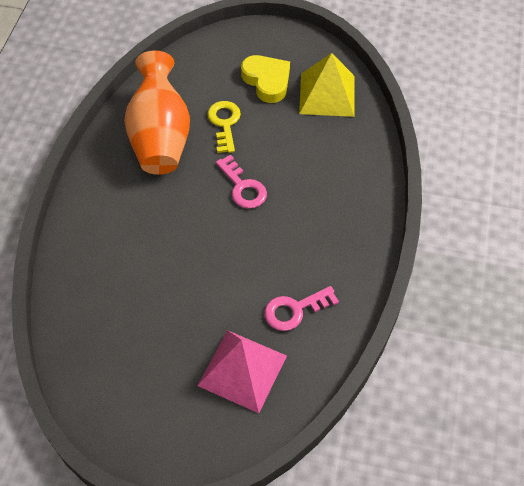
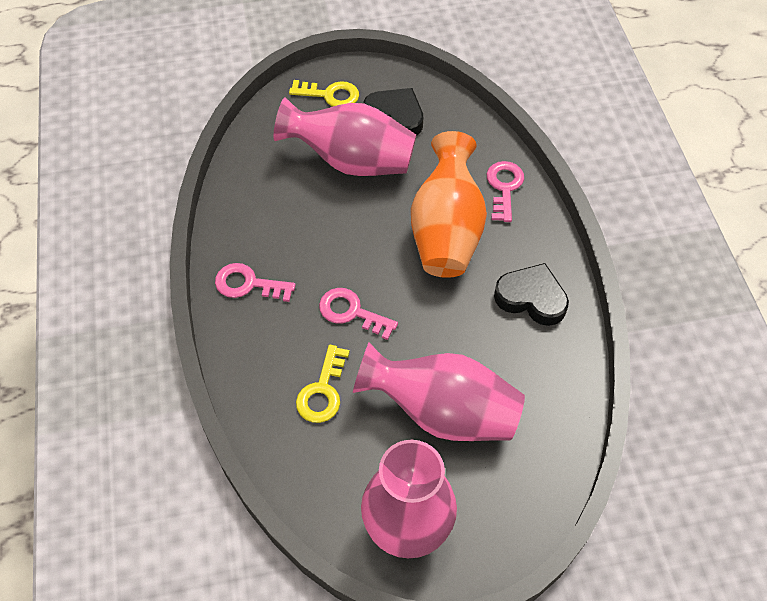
black heart: 0 -> 2
pink key: 2 -> 3
pink pyramid: 1 -> 0
pink vase: 0 -> 3
yellow heart: 1 -> 0
yellow key: 1 -> 2
yellow pyramid: 1 -> 0

